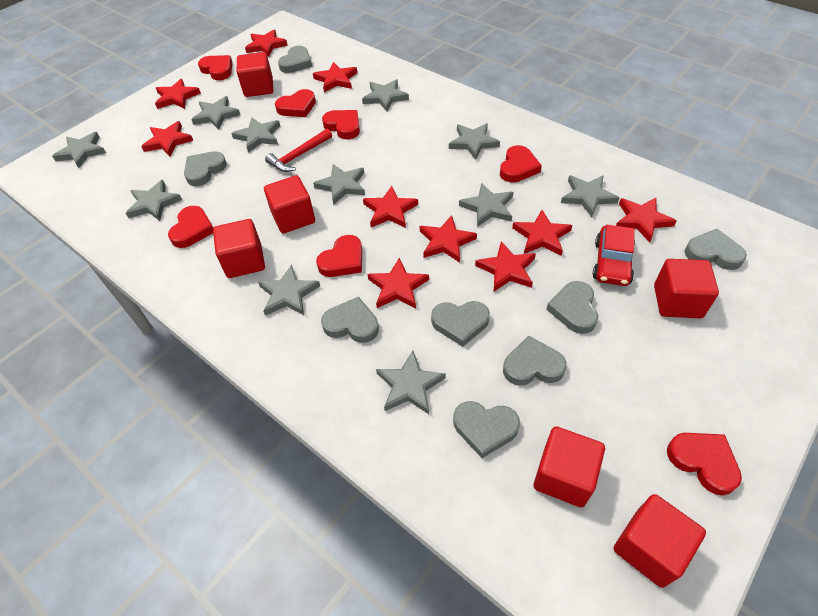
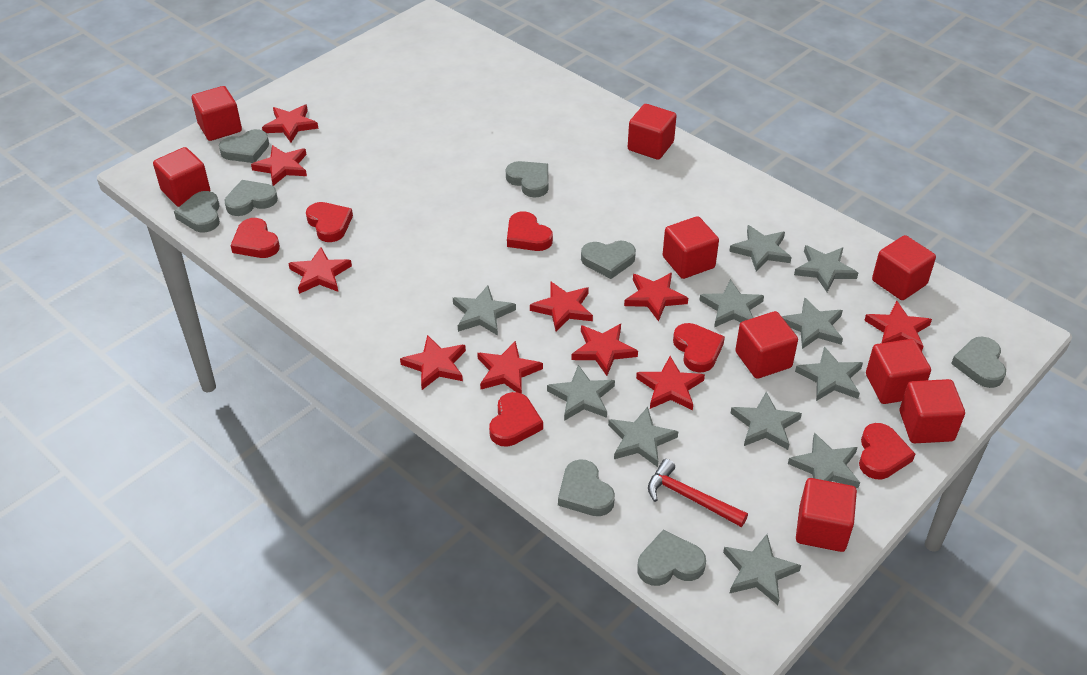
red car: 1 -> 0
red cube: 6 -> 9
red heart: 7 -> 6

